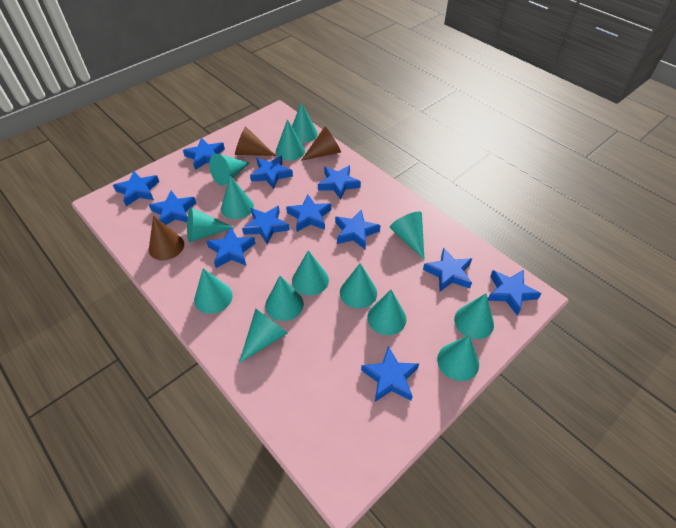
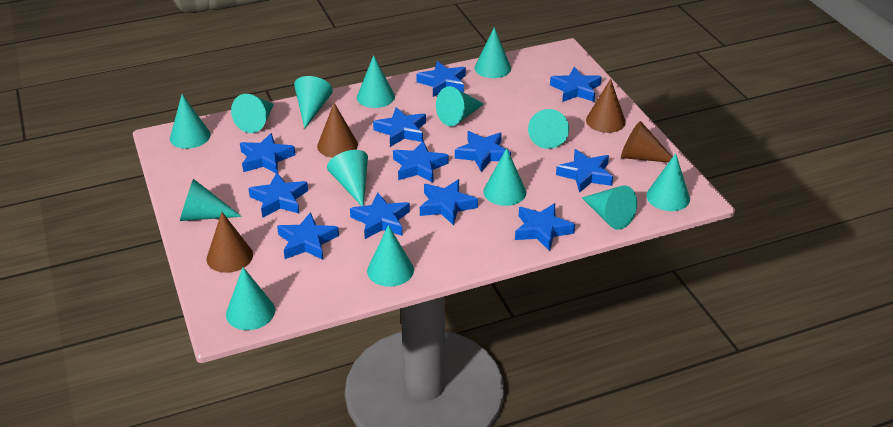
brown cone: 3 -> 4

